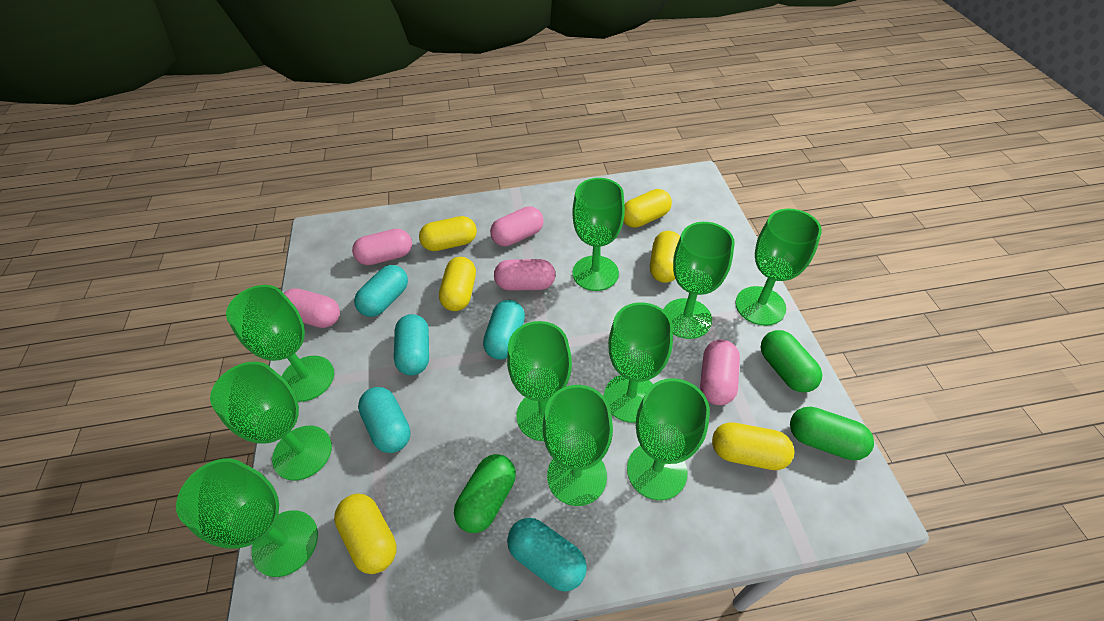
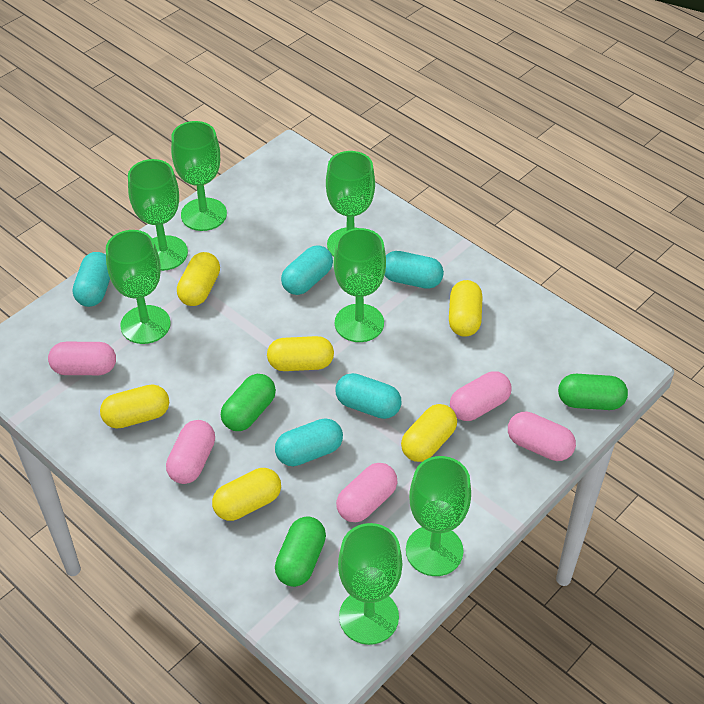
green goblet: 10 -> 7

